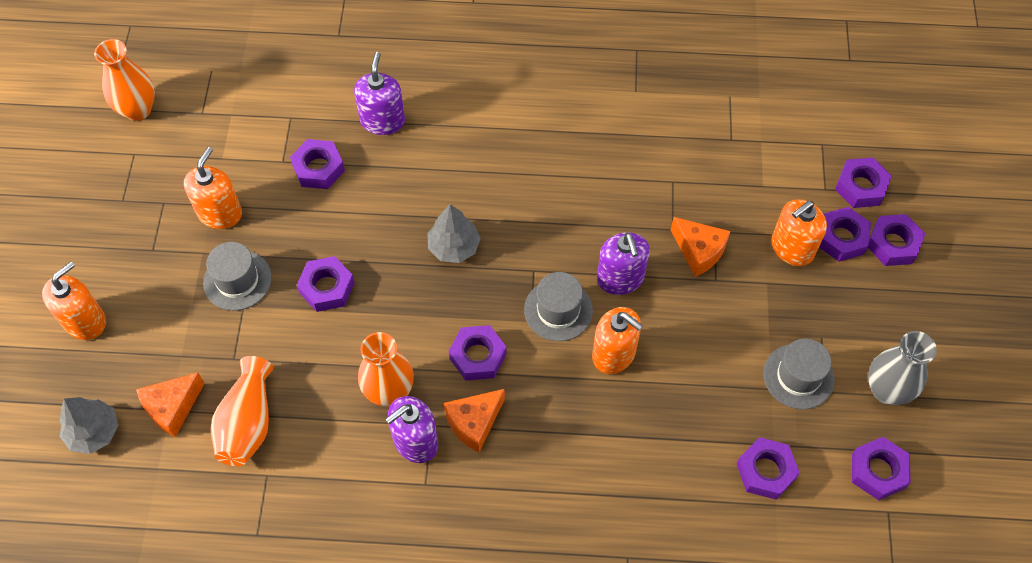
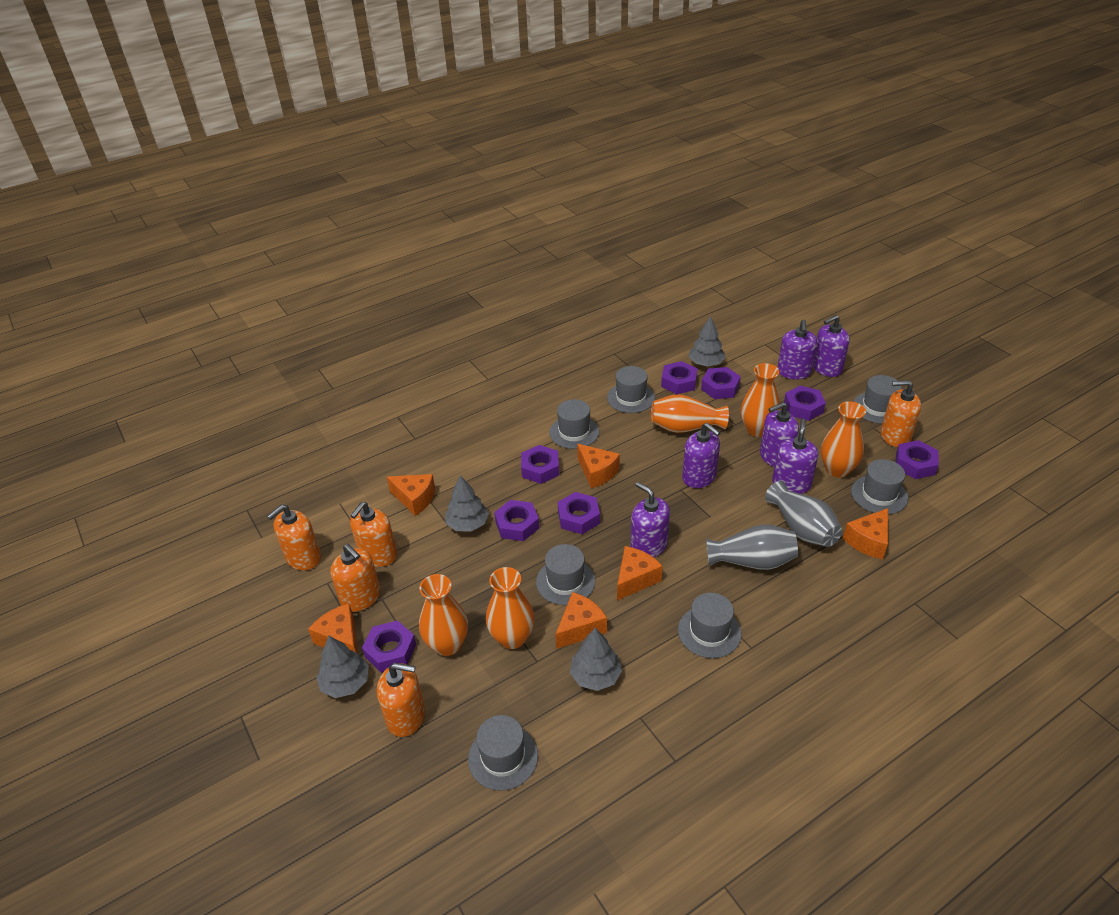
grey hat: 3 -> 7
grey tree: 2 -> 4
grey vase: 1 -> 2
orange cheese: 3 -> 6
orange soap dispenser: 4 -> 5
orange vase: 3 -> 5
purple soap dispenser: 3 -> 6

